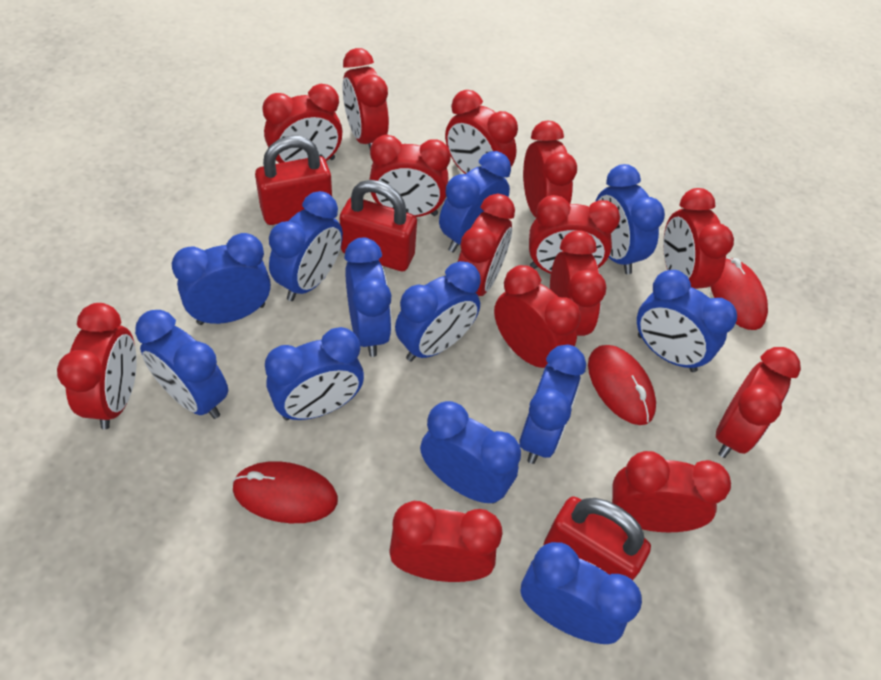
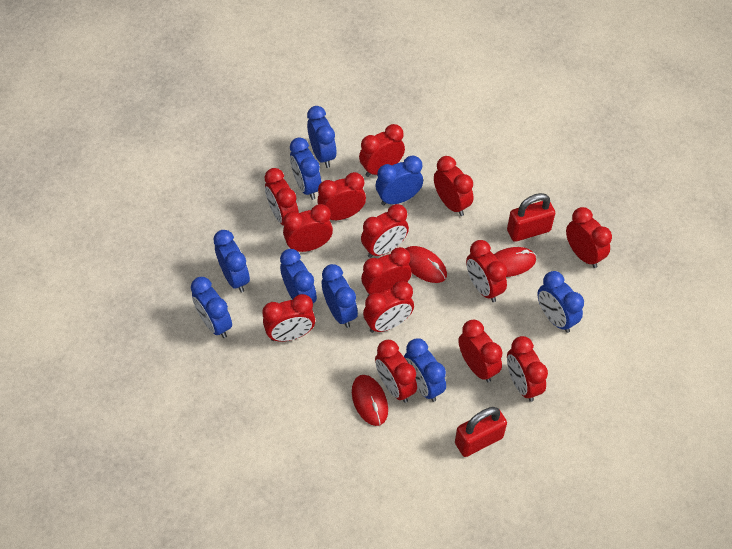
blue clock: 12 -> 9
red padlock: 3 -> 2

